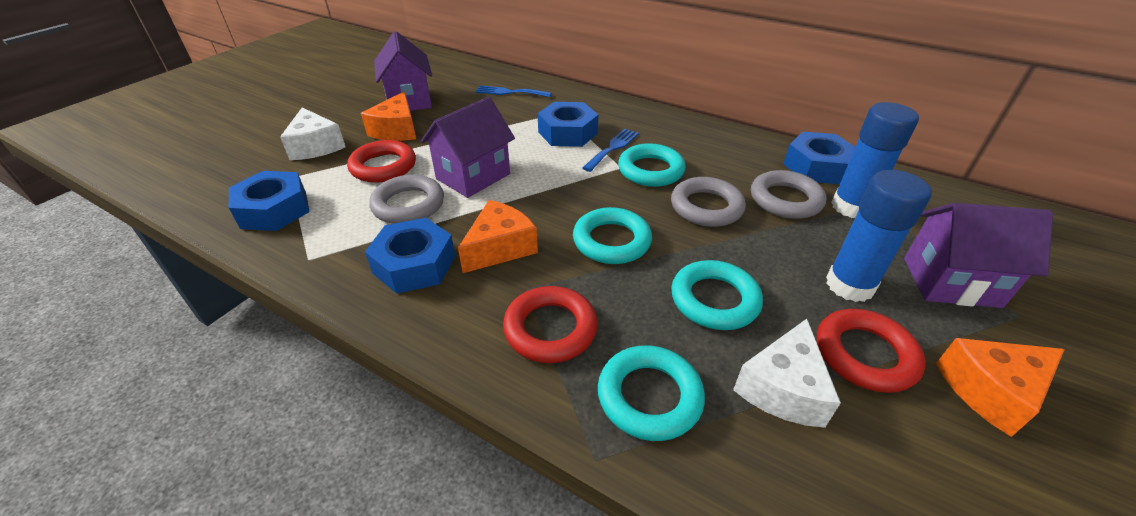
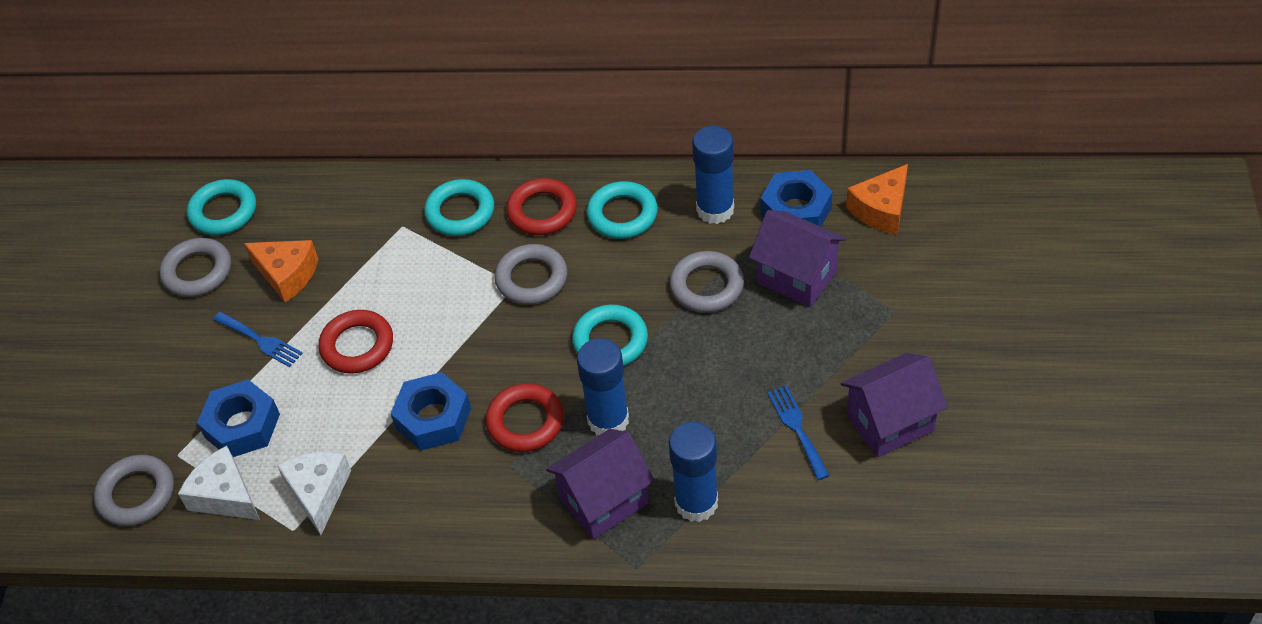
blue glue stick: 2 -> 3
blue nut: 4 -> 3
grey ring: 3 -> 4
orange cheese: 3 -> 2

